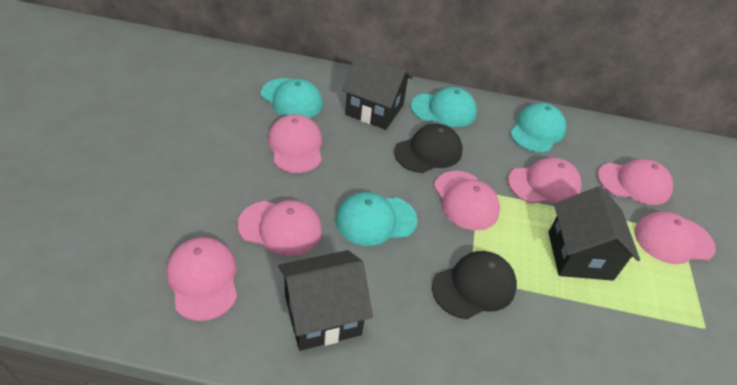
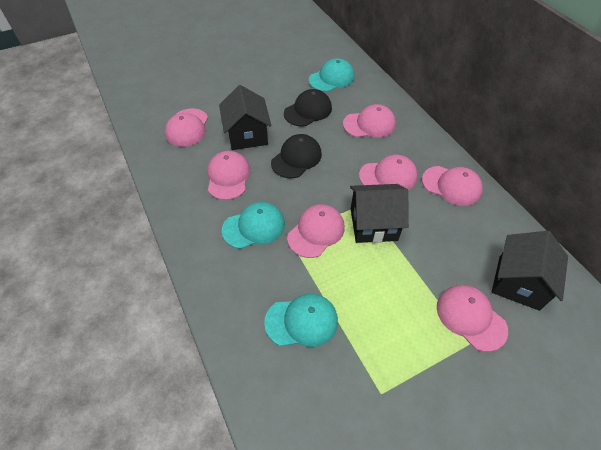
turquoise cap: 4 -> 3

